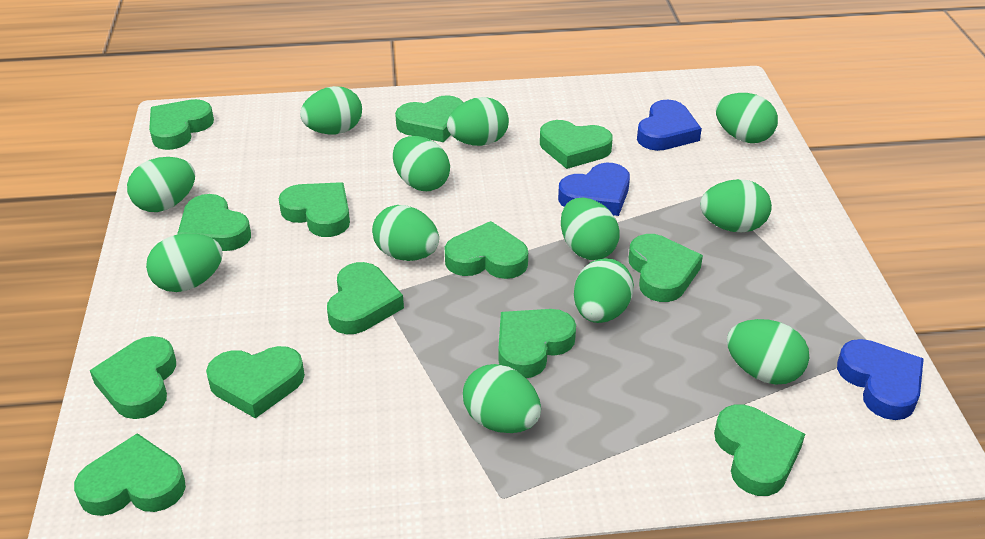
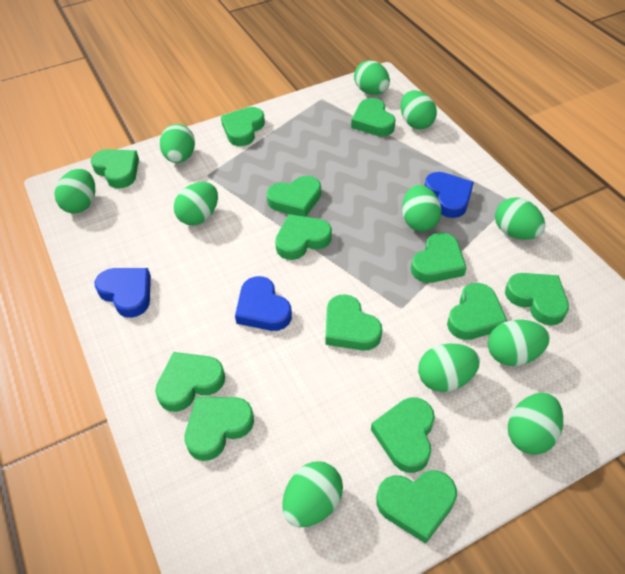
green egg: 12 -> 11

